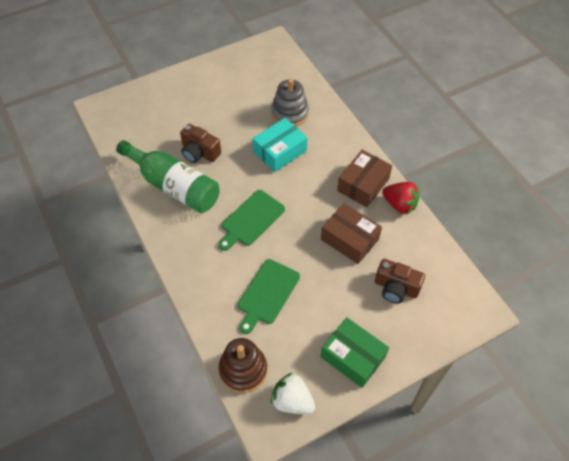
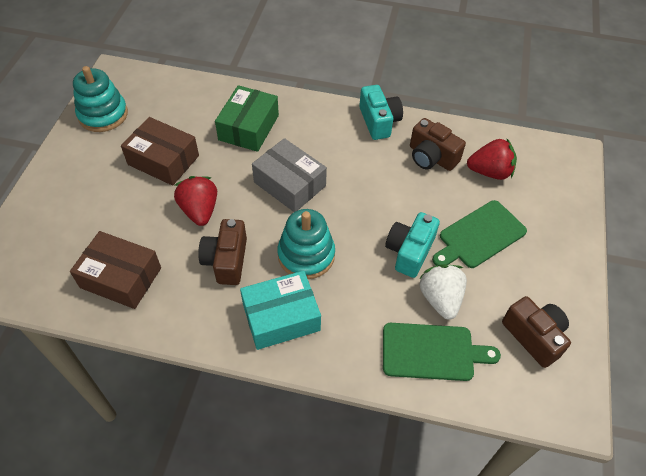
brown camera: 2 -> 3
brown stacking toy: 1 -> 0
green bottle: 1 -> 0
grey box: 0 -> 1
grey stacking toy: 1 -> 0
red strawberry: 1 -> 2
turquoise camera: 0 -> 2
turquoise stacking toy: 0 -> 2

